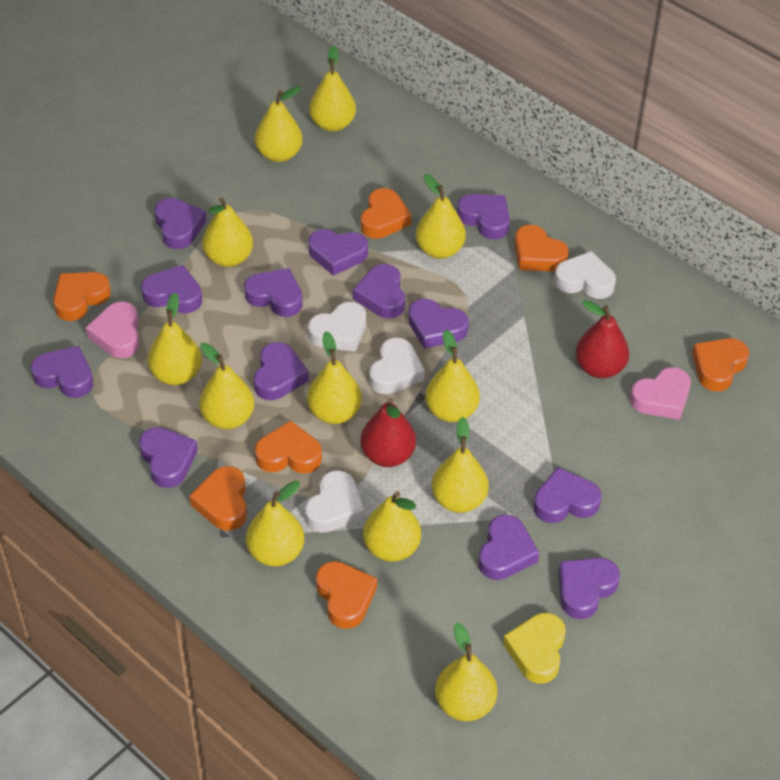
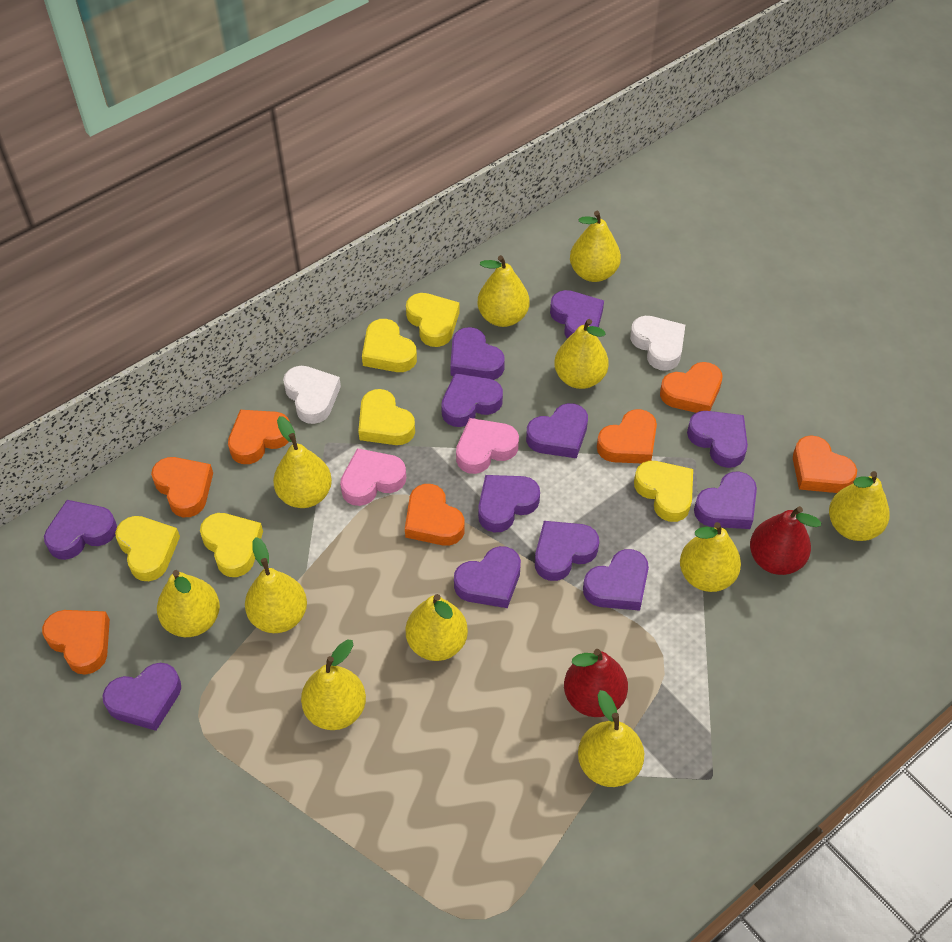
purple heart: 13 -> 12
white heart: 4 -> 2
yellow heart: 1 -> 6
yellow pear: 12 -> 11

